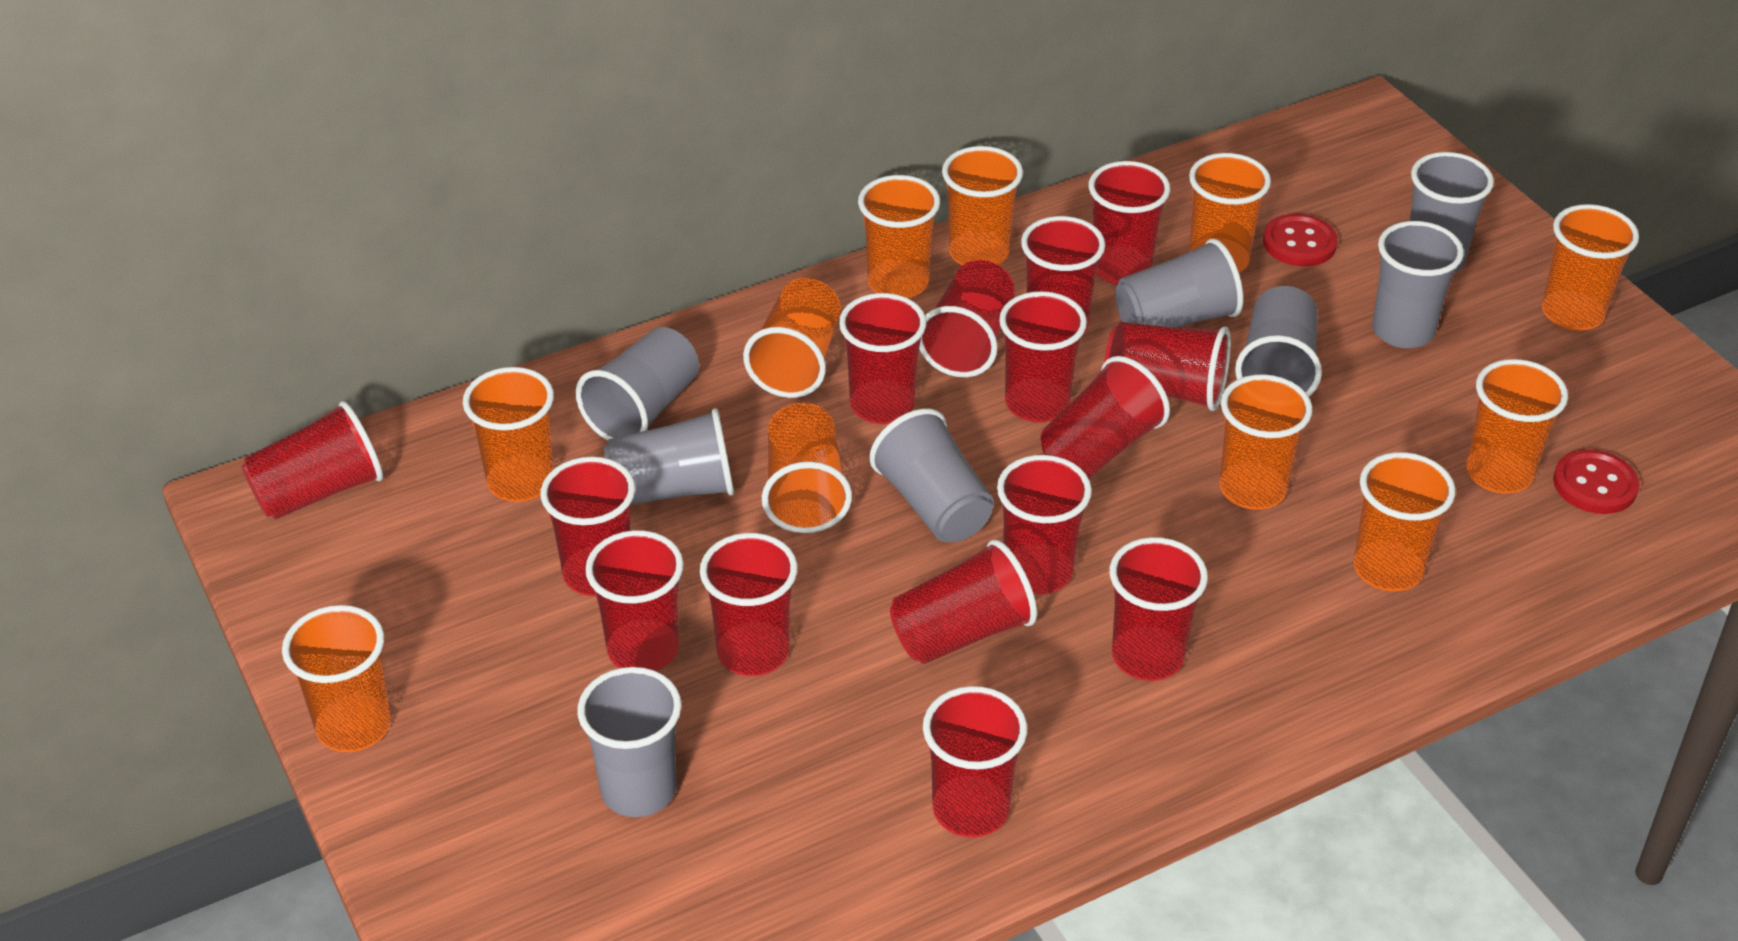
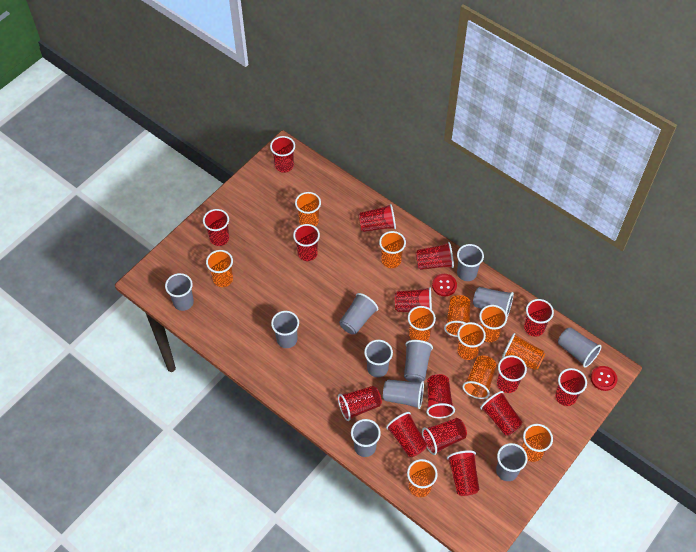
grey cup: 8 -> 11

